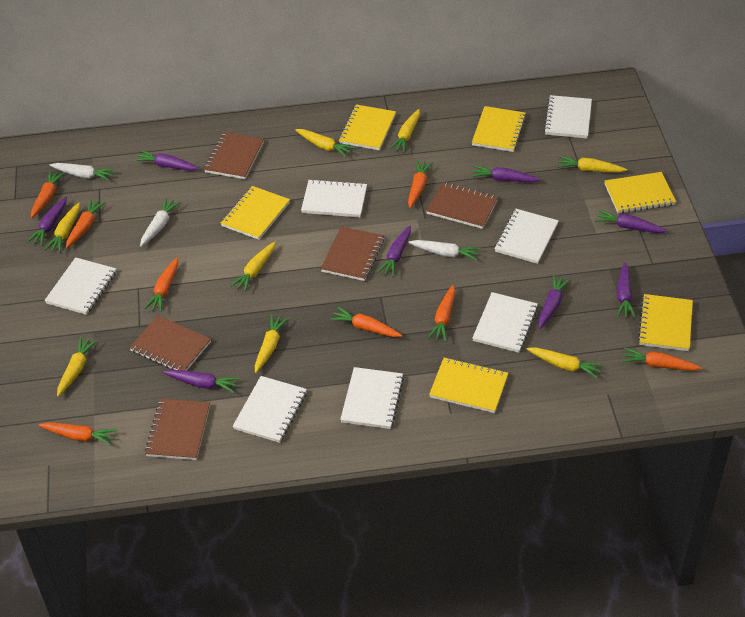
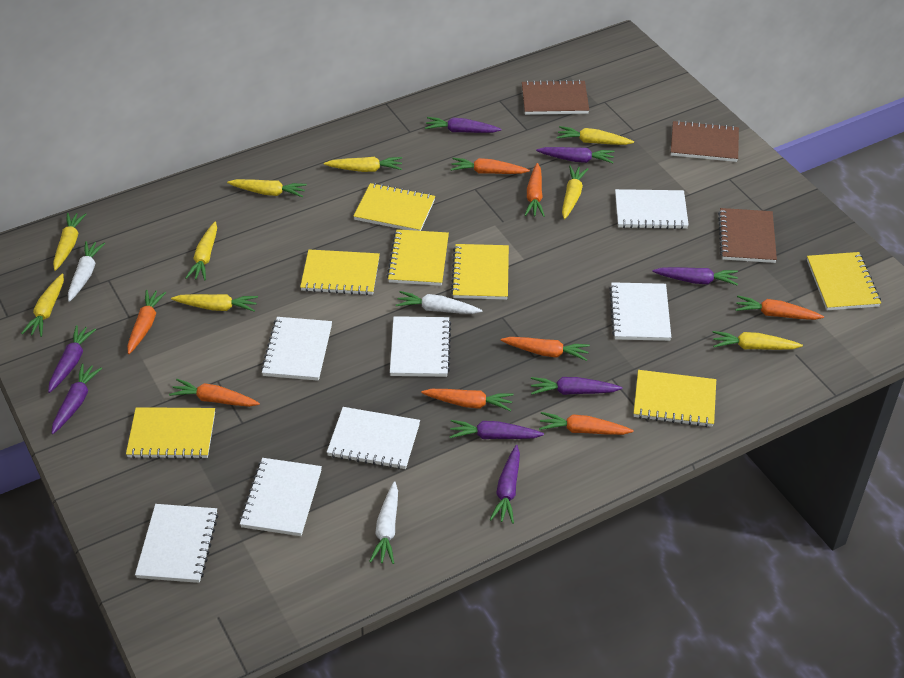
brown notebook: 5 -> 3
yellow carrot: 8 -> 9
yellow notebook: 6 -> 7

